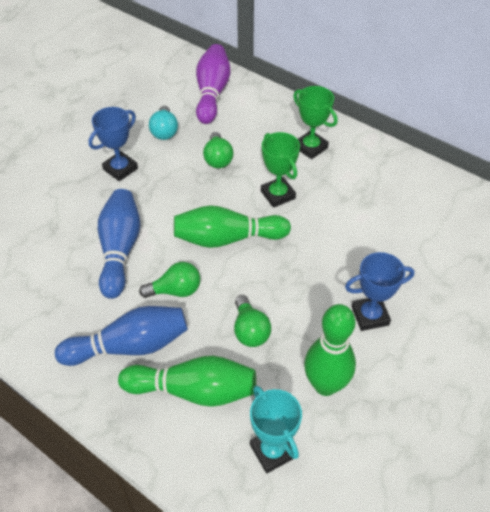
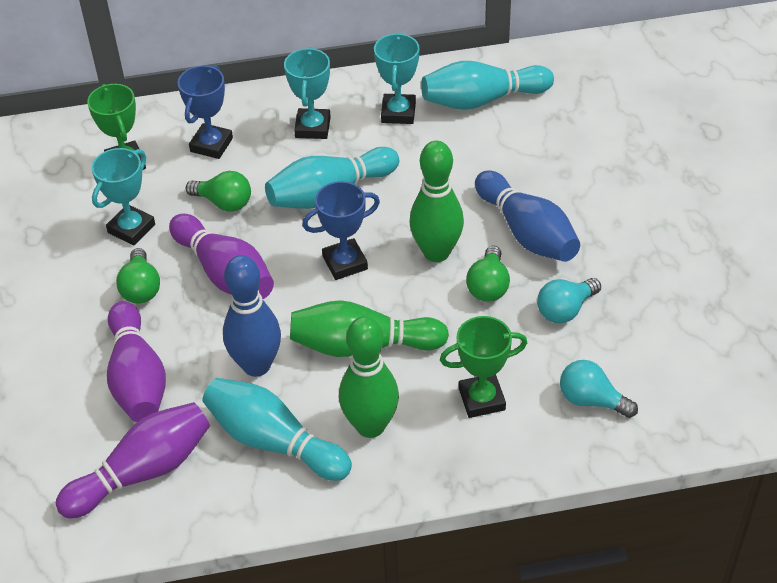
purple bowling pin: 1 -> 3
turquoise bowling pin: 0 -> 3
turquoise light bulb: 1 -> 2
turquoise trophy: 1 -> 3

